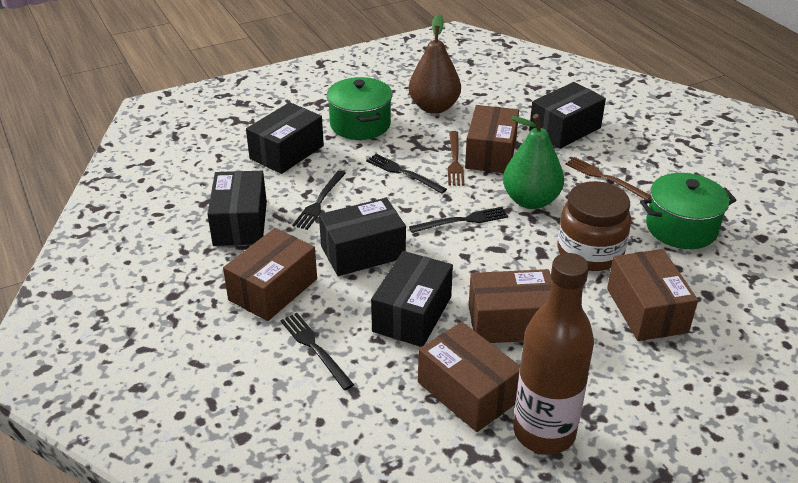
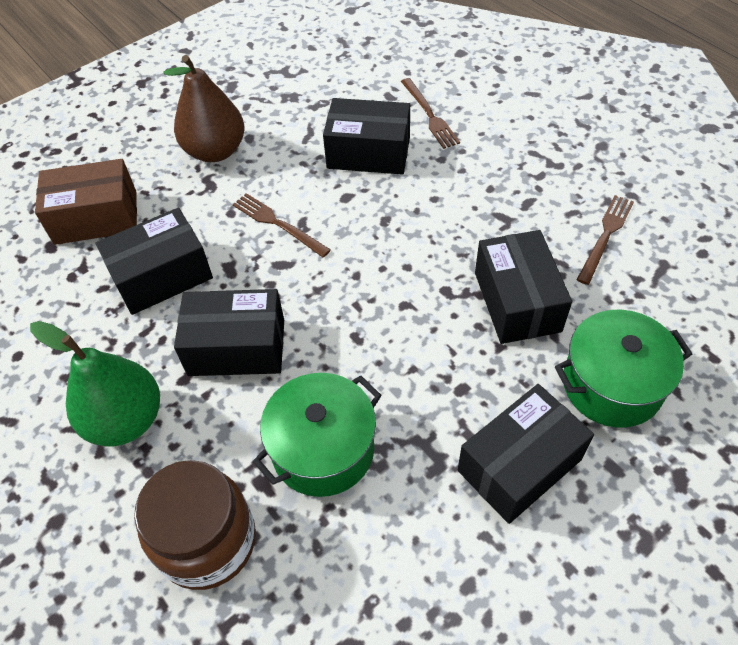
black fork: 4 -> 0
brown bottle: 1 -> 0
brown box: 5 -> 1
brown fork: 2 -> 3

